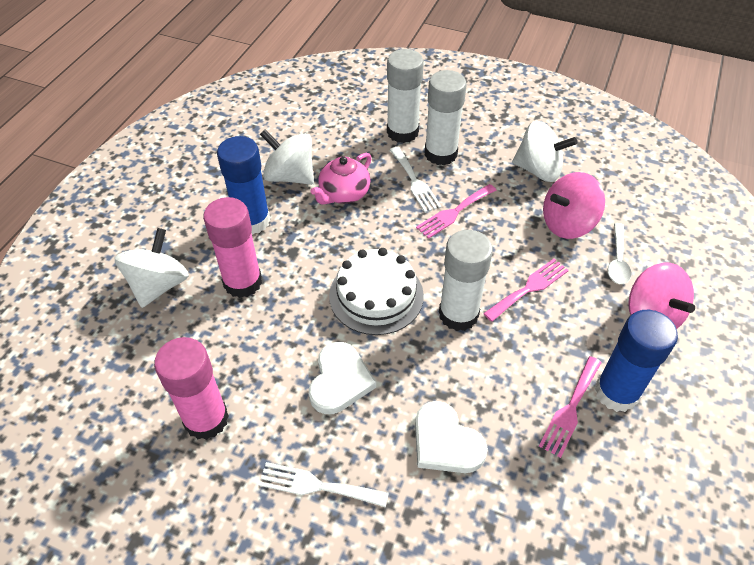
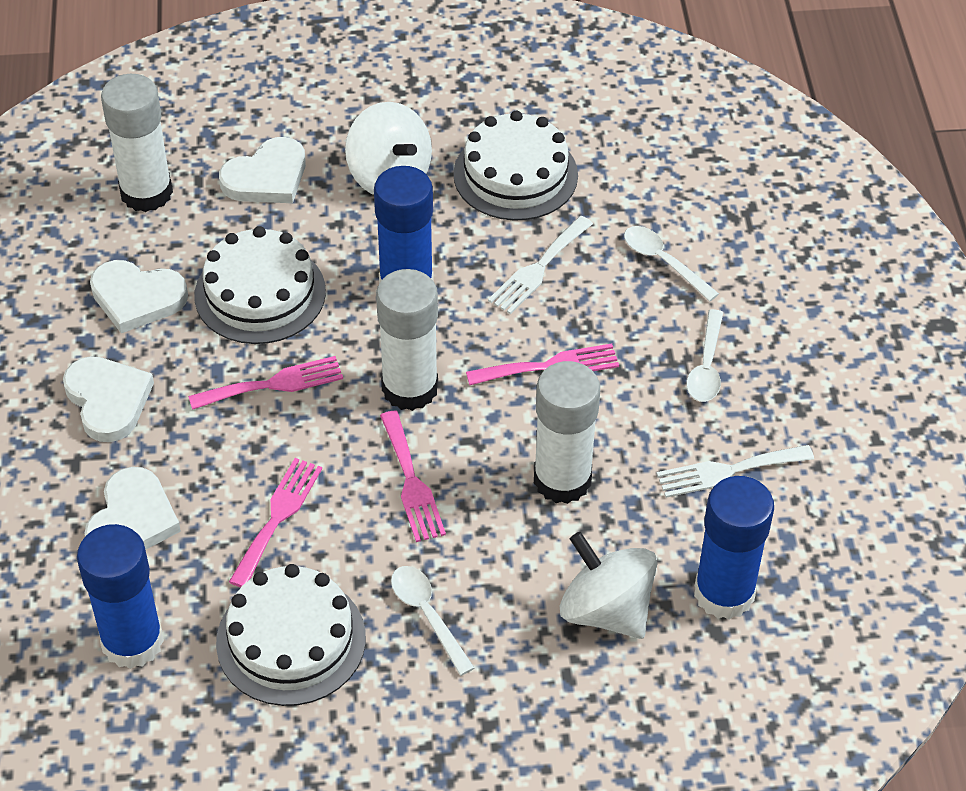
blue glue stick: 2 -> 3
pink fork: 3 -> 4
pink glue stick: 2 -> 0
pink spinning top: 2 -> 0
pink teapot: 1 -> 0
white cake: 1 -> 3
white heart: 2 -> 4
white spinning top: 3 -> 2
white spoon: 1 -> 3

